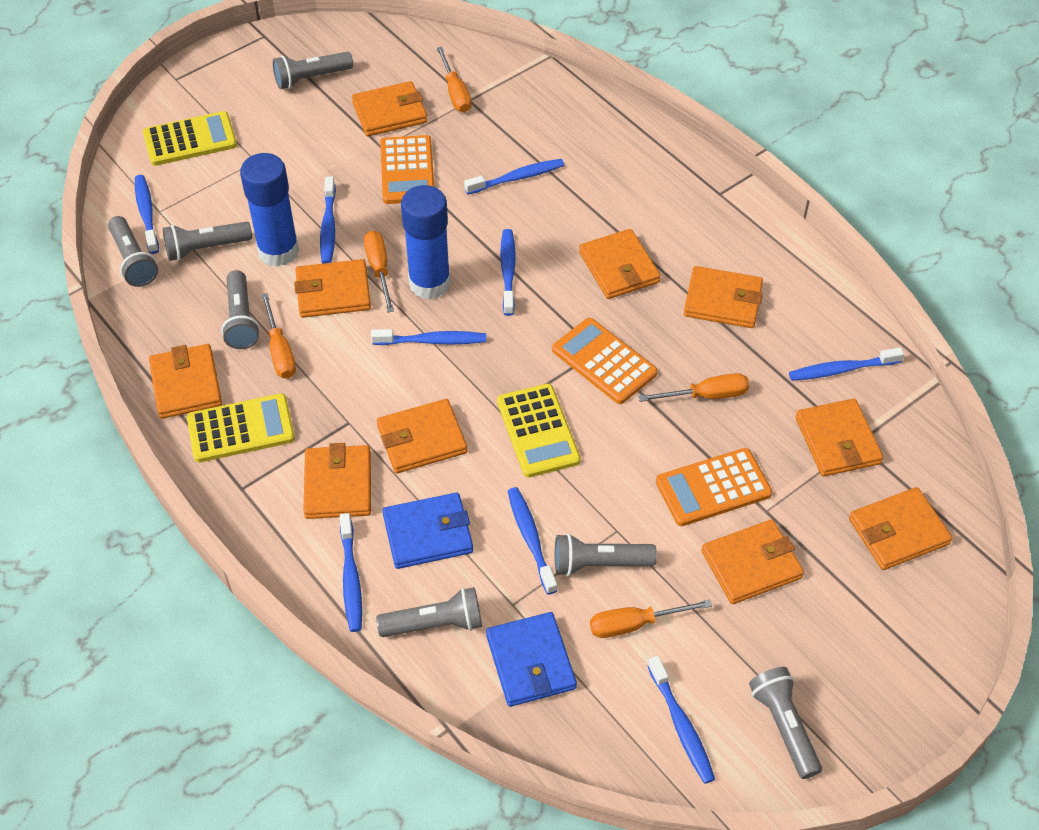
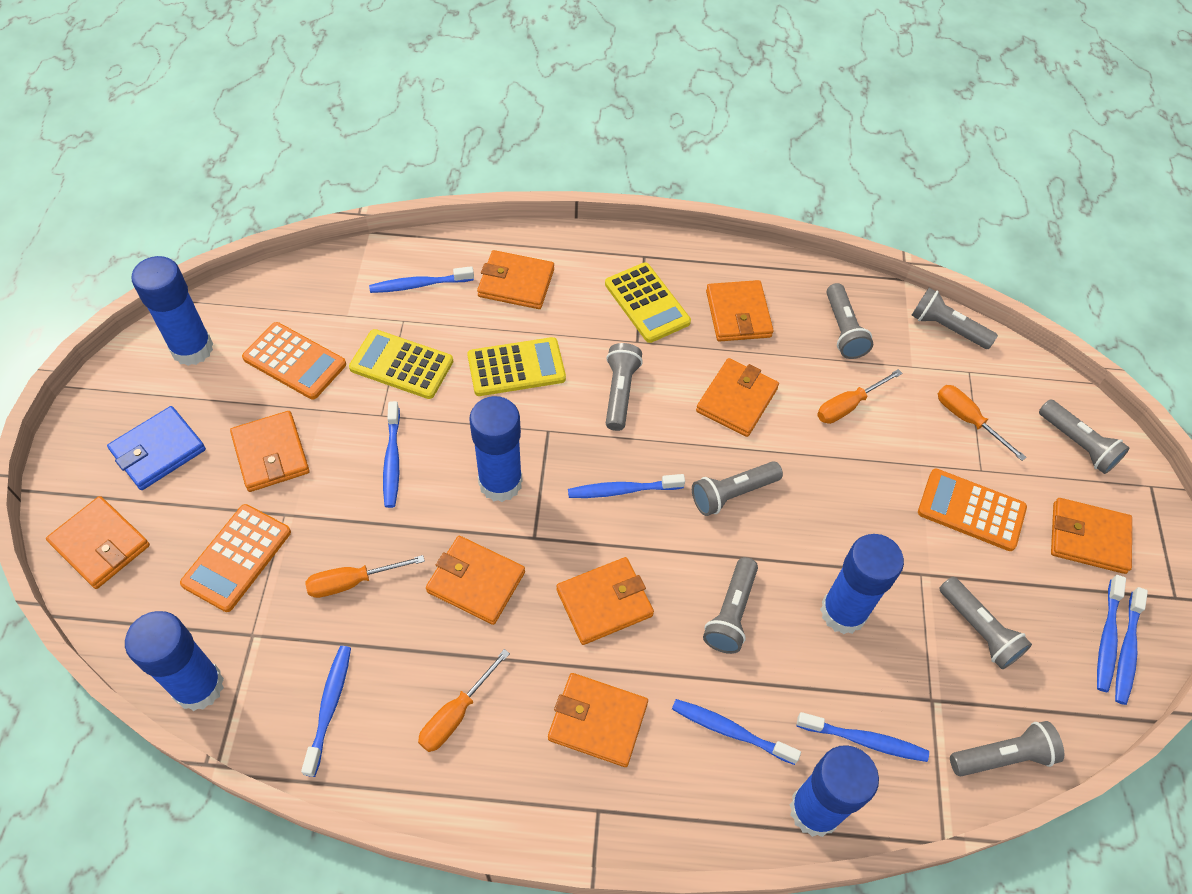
blue glue stick: 2 -> 5
blue toothbrush: 9 -> 8
blue wallet: 2 -> 1
grey flashlight: 7 -> 8
orange screwdriver: 5 -> 4
orange wallet: 10 -> 9

